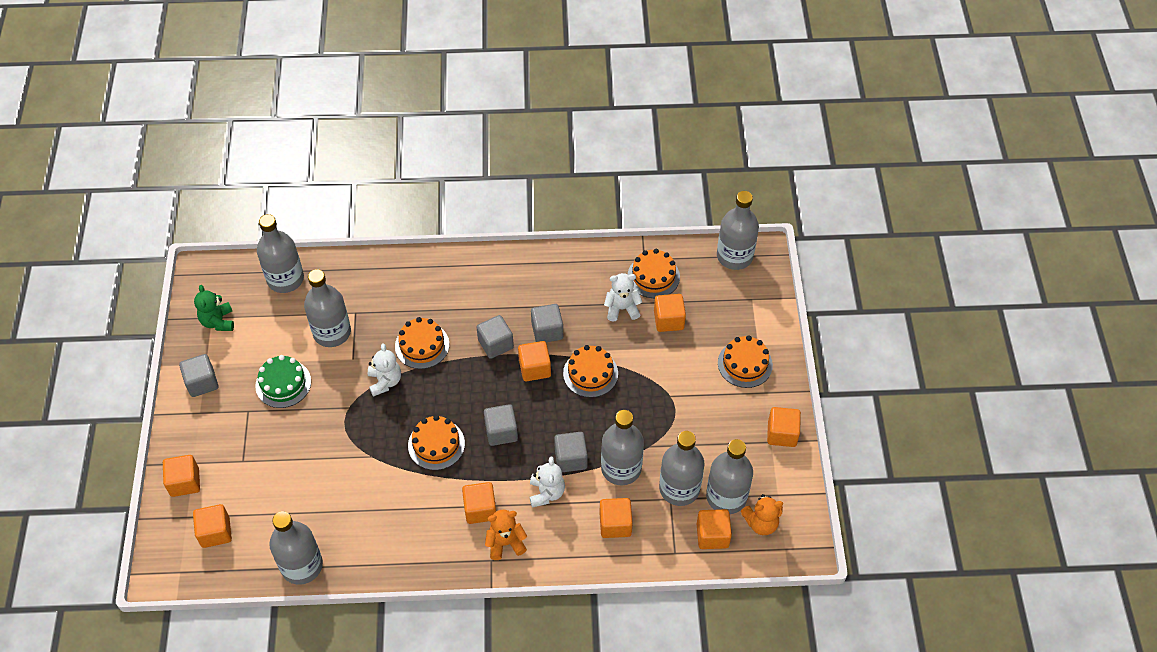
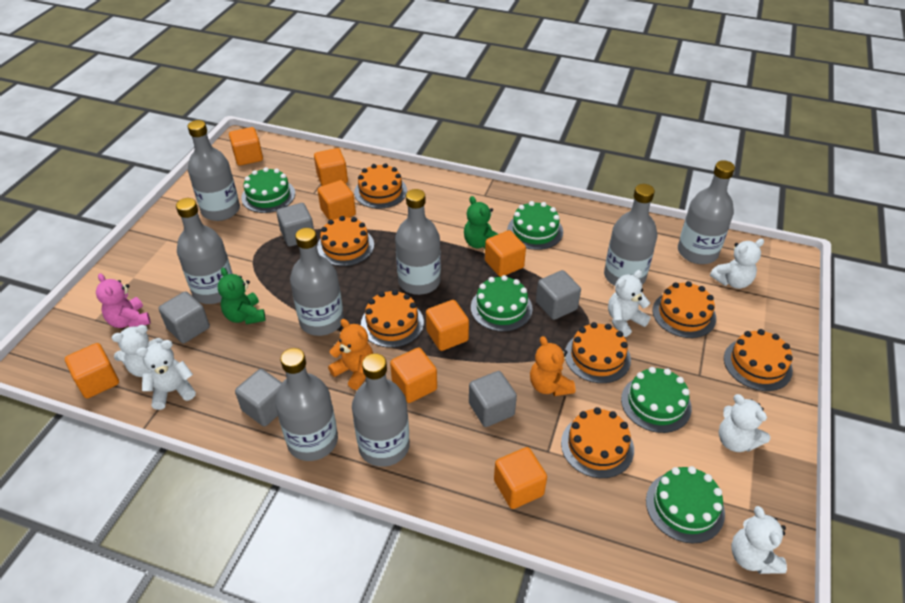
green cake: 1 -> 5
green teddy bear: 1 -> 2
grey bottle: 7 -> 8
orange cake: 5 -> 7
pink teddy bear: 0 -> 1
white teddy bear: 3 -> 6

